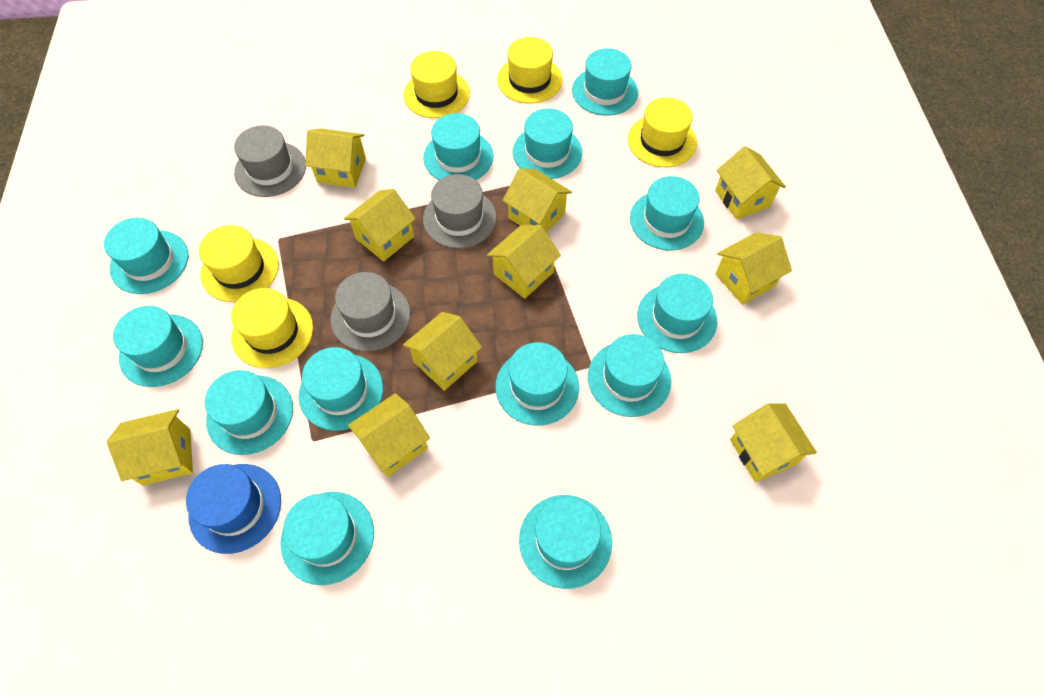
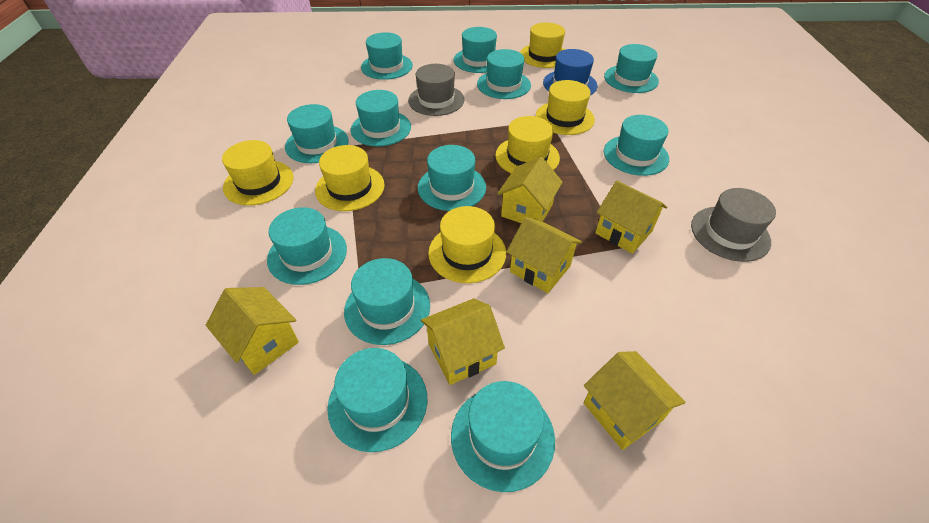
grey hat: 3 -> 2
turquoise hat: 13 -> 12
yellow hat: 5 -> 6
yellow house: 10 -> 6

